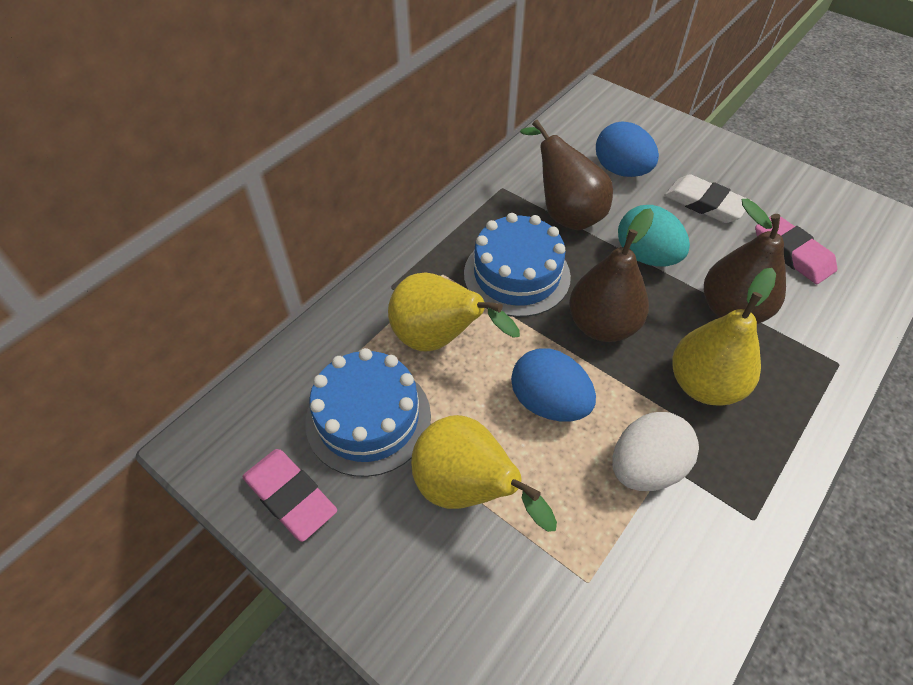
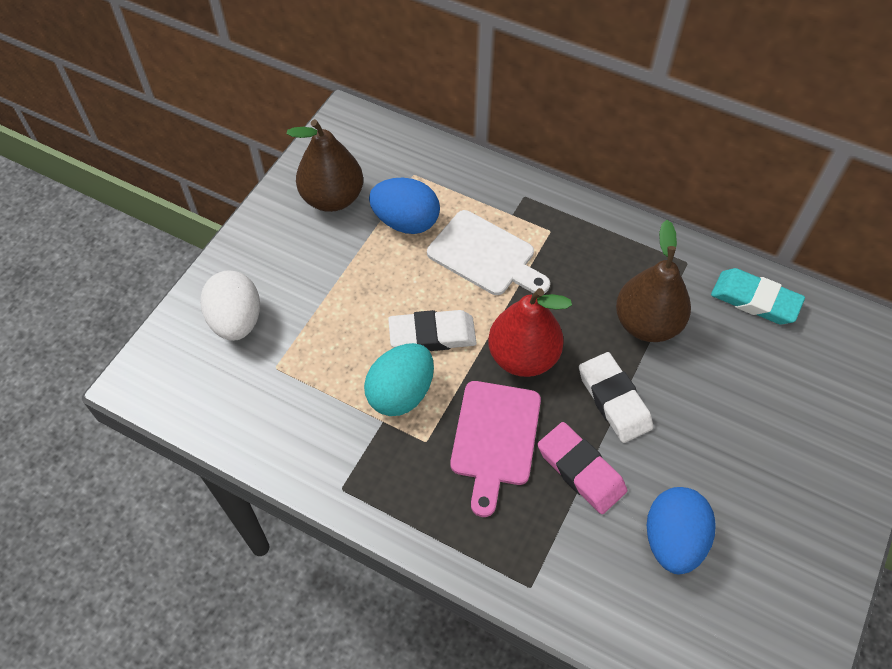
blue cake: 2 -> 0
brown pear: 3 -> 2
pink cutting board: 0 -> 1
pink eraser: 2 -> 1
red pear: 0 -> 1
turquoise eraser: 0 -> 1
white cutting board: 0 -> 1
white eraser: 1 -> 2
yellow pear: 3 -> 0

